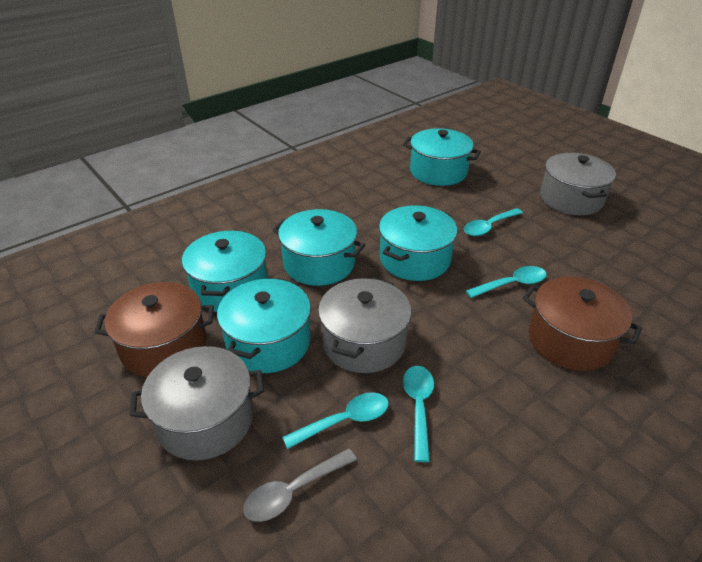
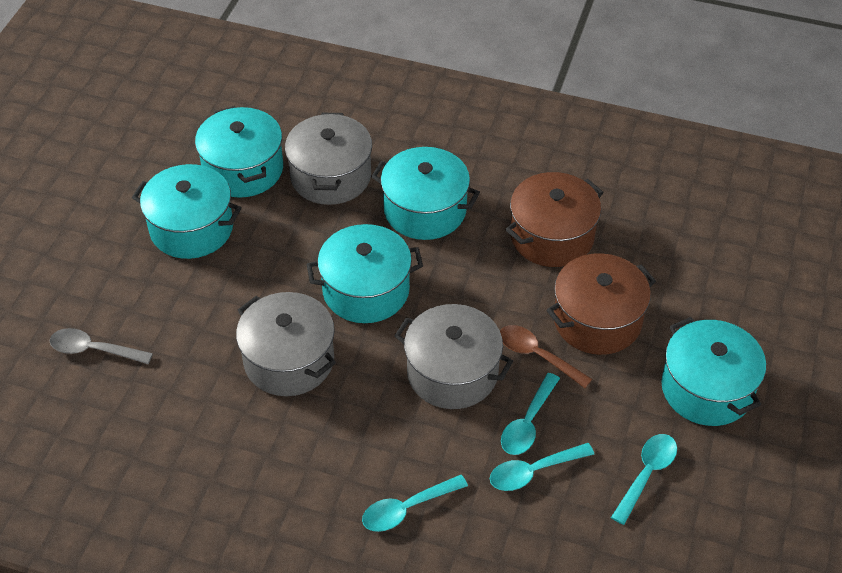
brown spoon: 0 -> 1

